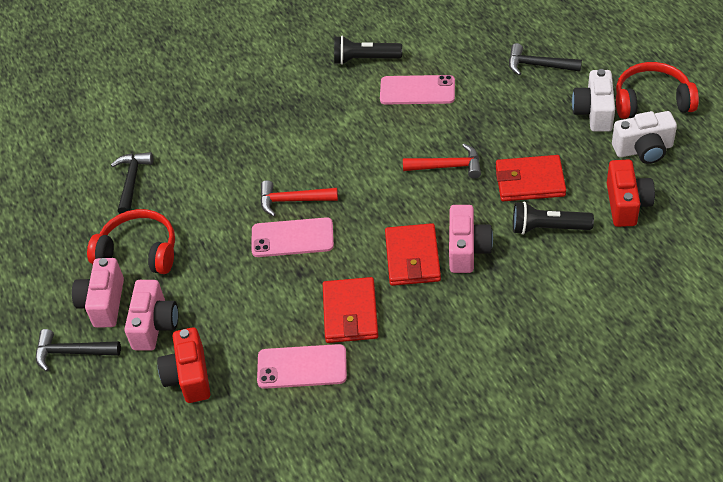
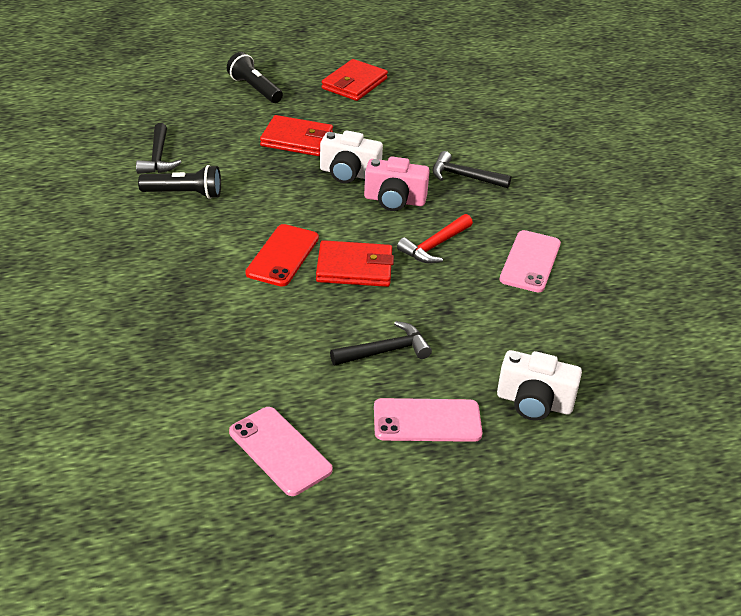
pink camera: 3 -> 1
red camera: 2 -> 0
red hammer: 2 -> 1
red headphones: 2 -> 0
red phone: 0 -> 1

